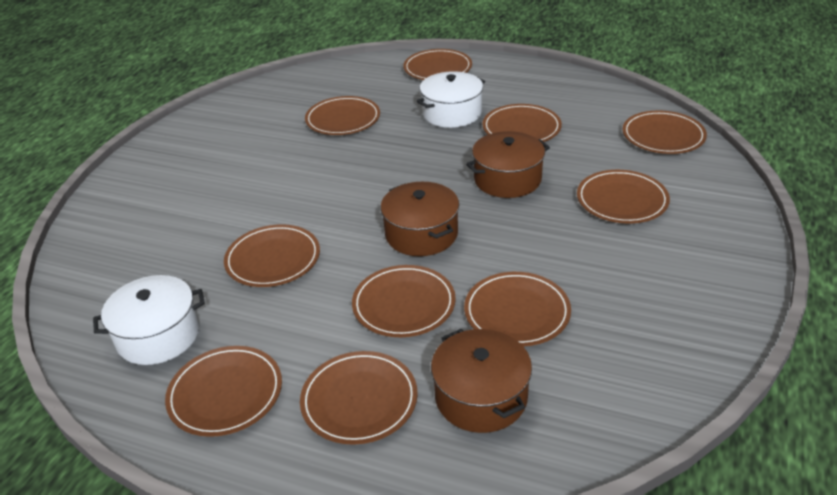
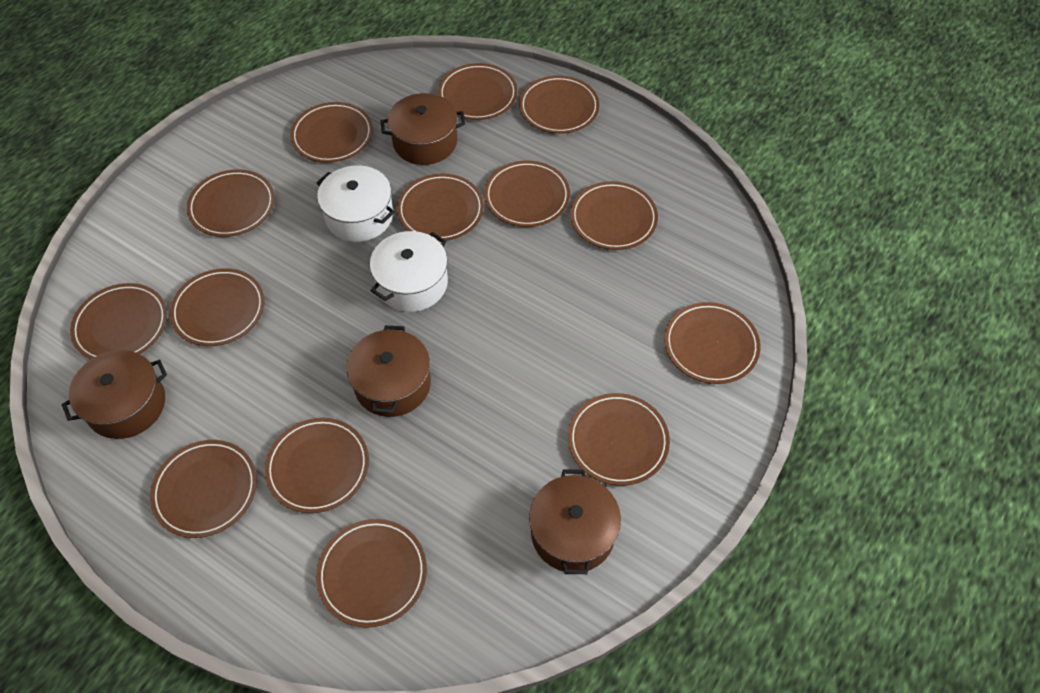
brown plate: 10 -> 14
brown pot: 3 -> 4

